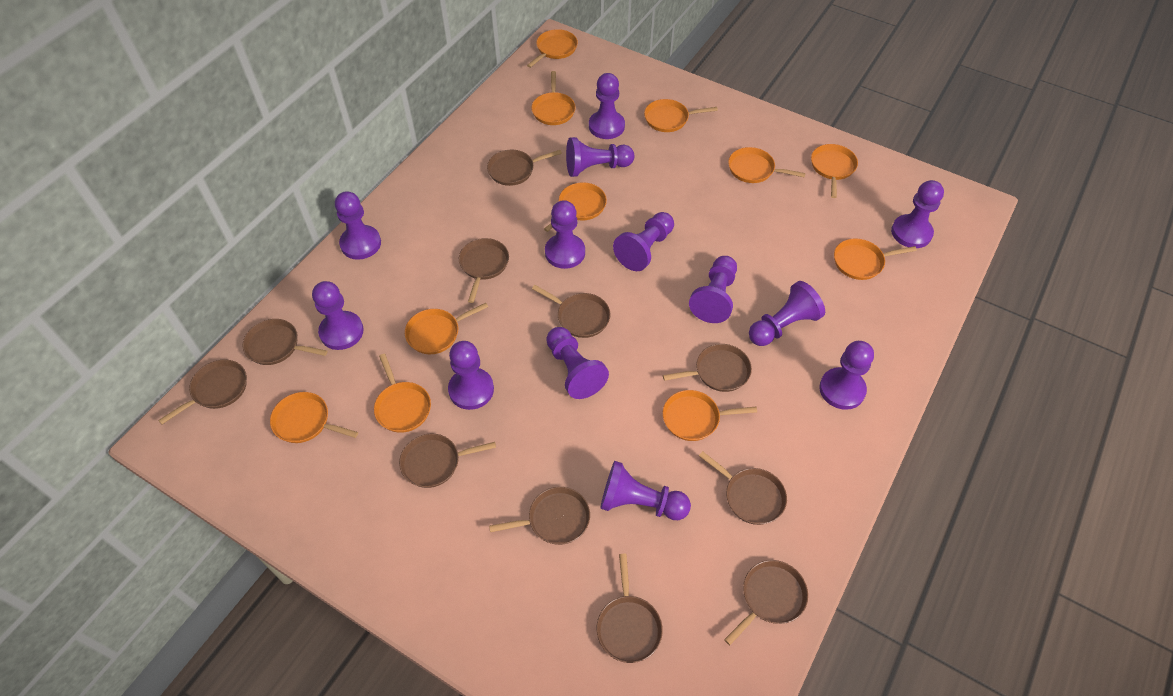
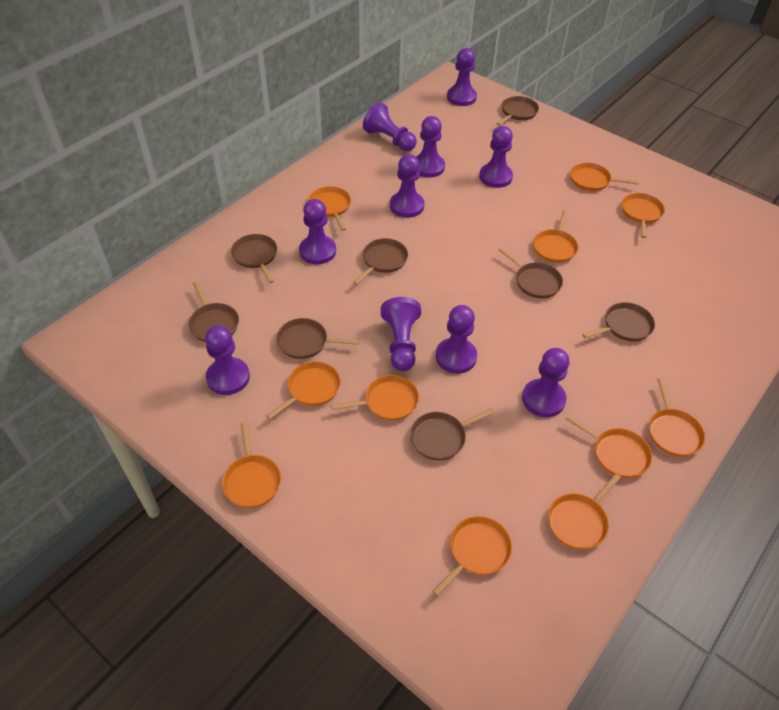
brown pan: 11 -> 8
purple pawn: 13 -> 10

